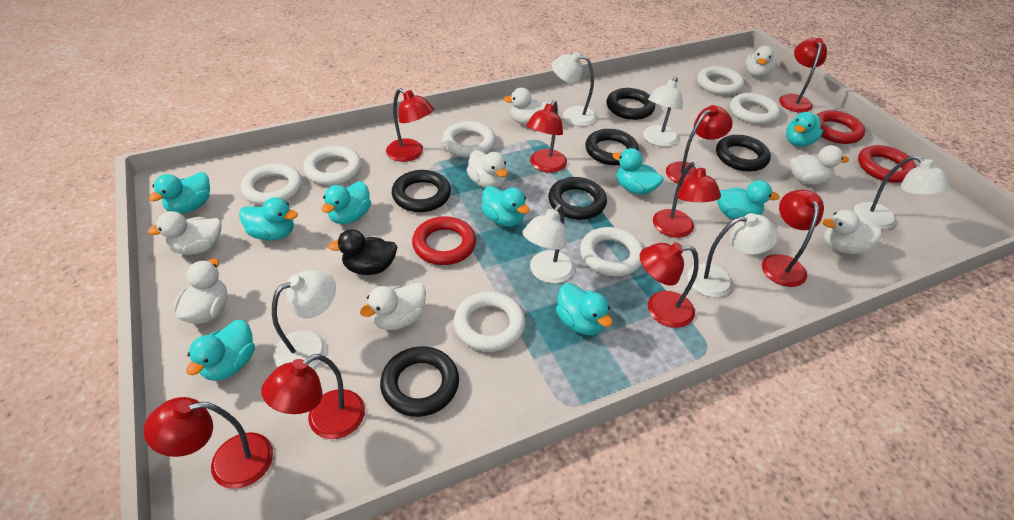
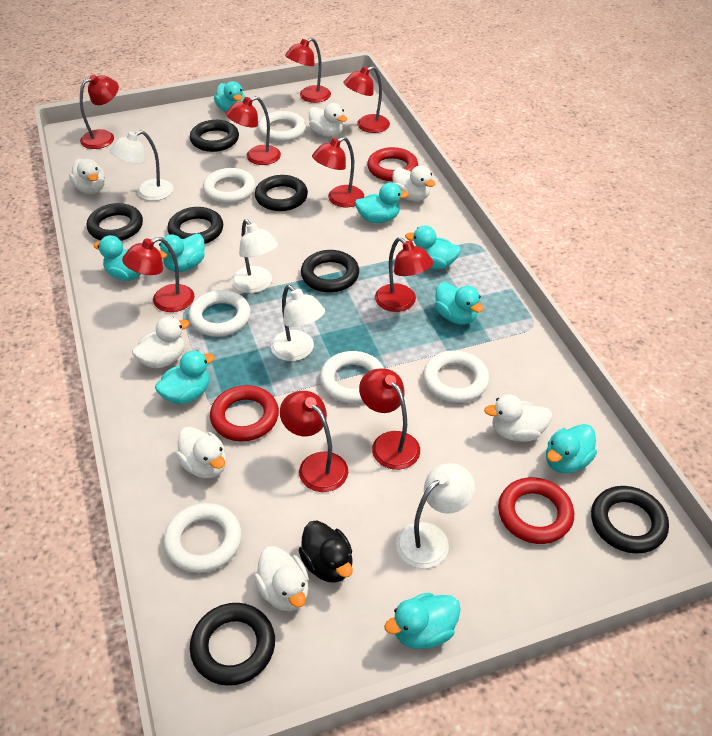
black ring: 6 -> 7
white duck: 8 -> 7
white lamp: 6 -> 4
white ring: 7 -> 6

